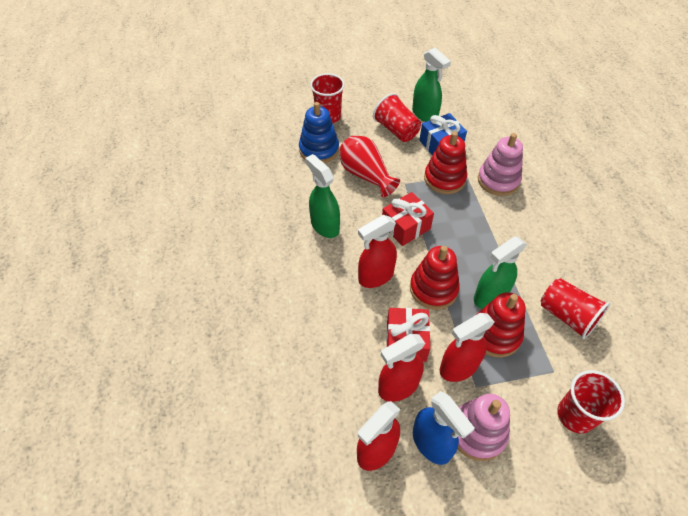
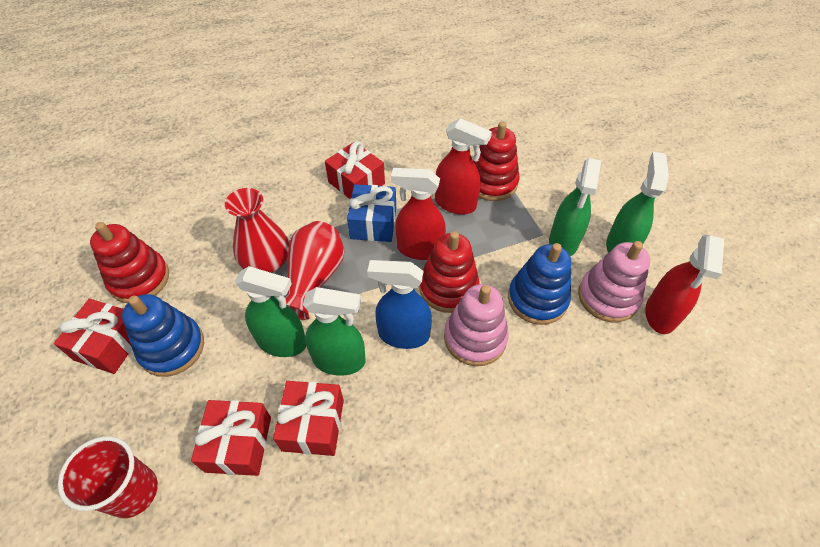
blue stacking toy: 1 -> 2
green spray bottle: 3 -> 4
red cup: 4 -> 1
red gift: 2 -> 4
red spray bottle: 4 -> 3
red vase: 1 -> 2

